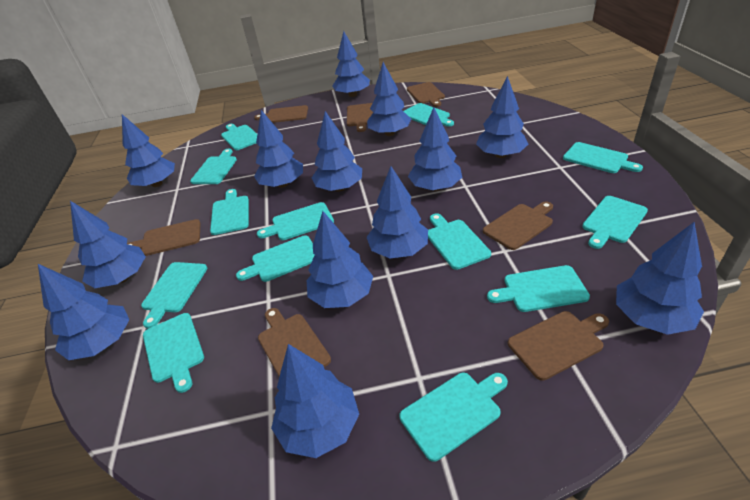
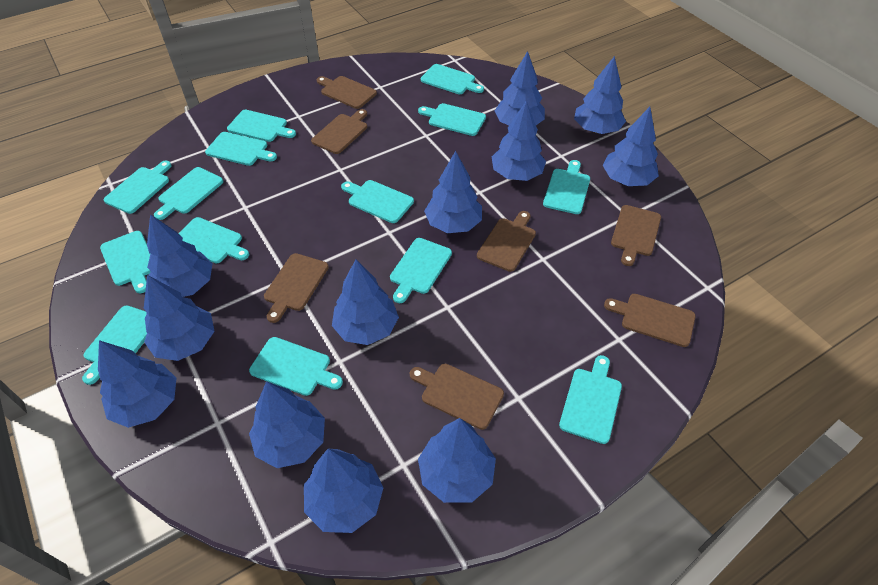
blue tree: 13 -> 12
turquoise cutting board: 13 -> 14

